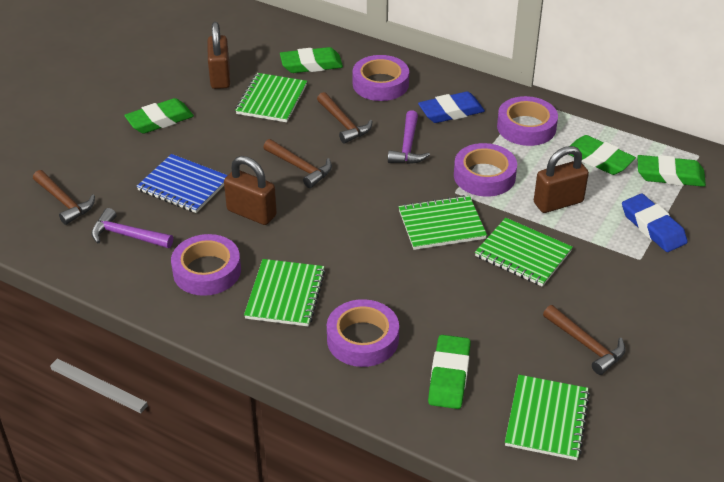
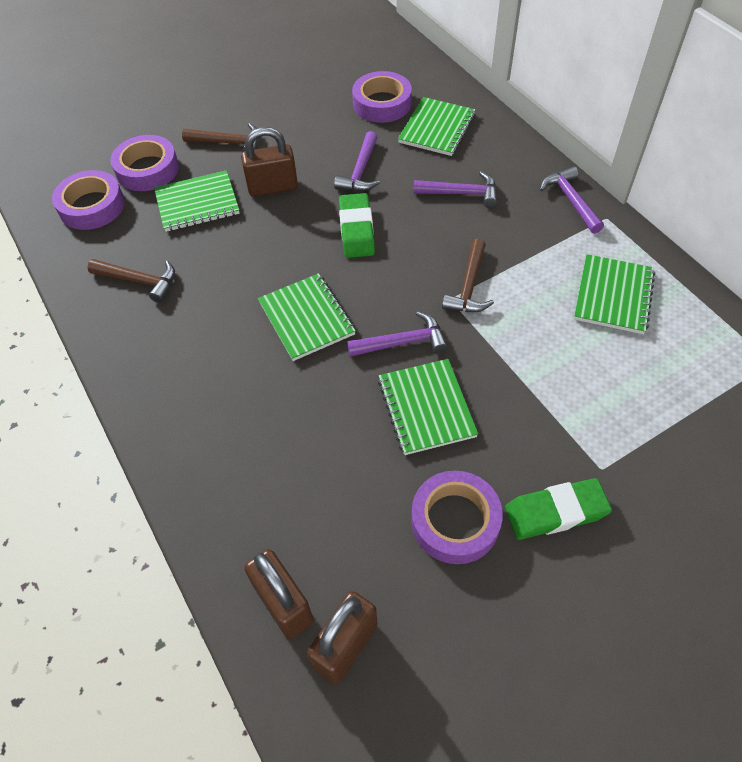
blue eraser: 2 -> 0
blue notebook: 1 -> 0
brown hammer: 4 -> 3
green eraser: 5 -> 2
purple hammer: 2 -> 4
purple tape: 5 -> 4

